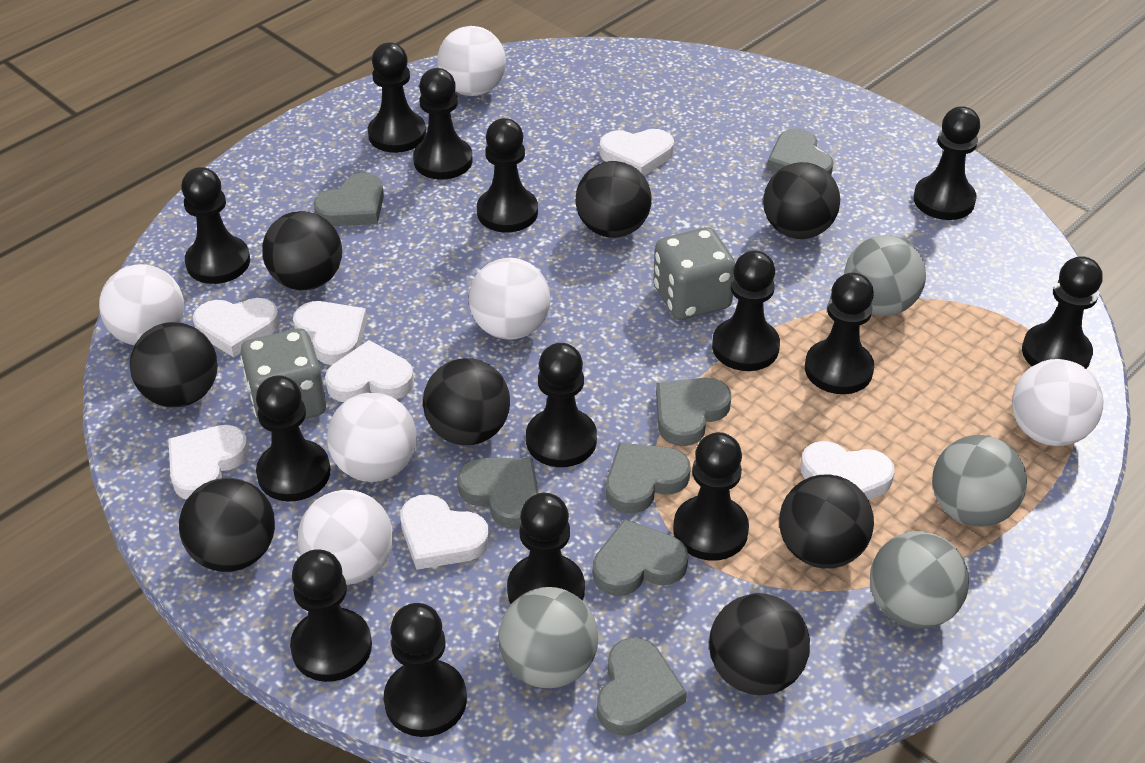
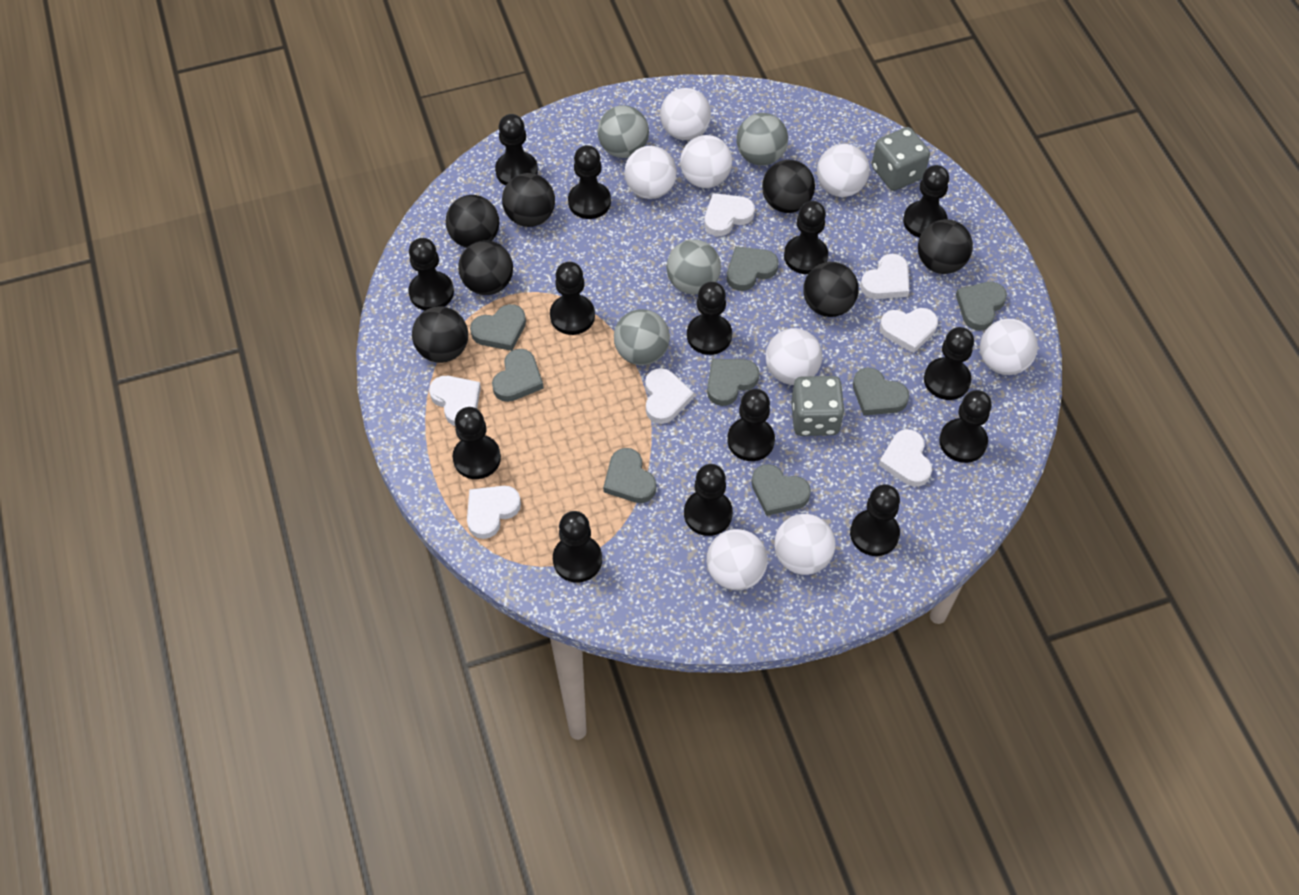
black ball: 8 -> 7
grey heart: 7 -> 8
white ball: 6 -> 8

